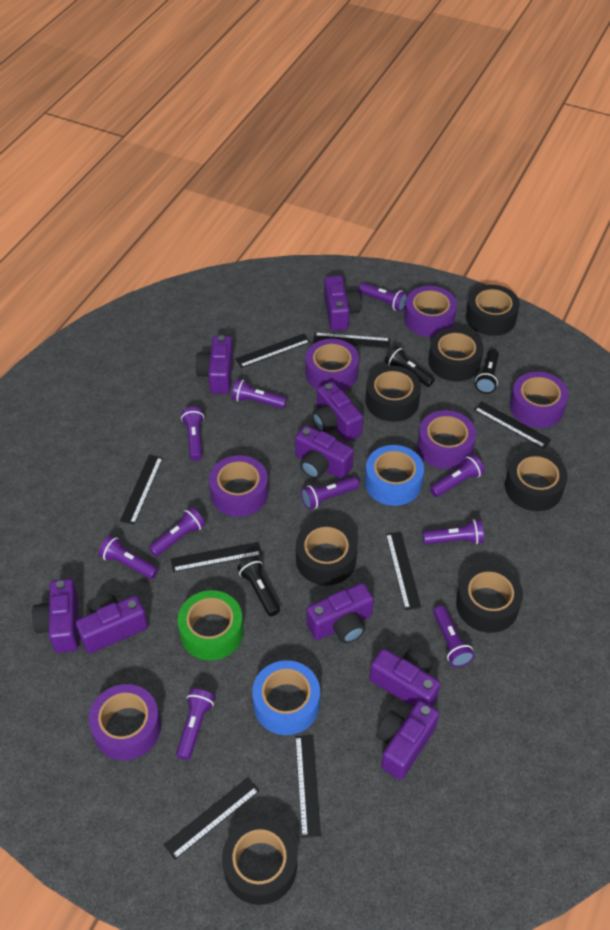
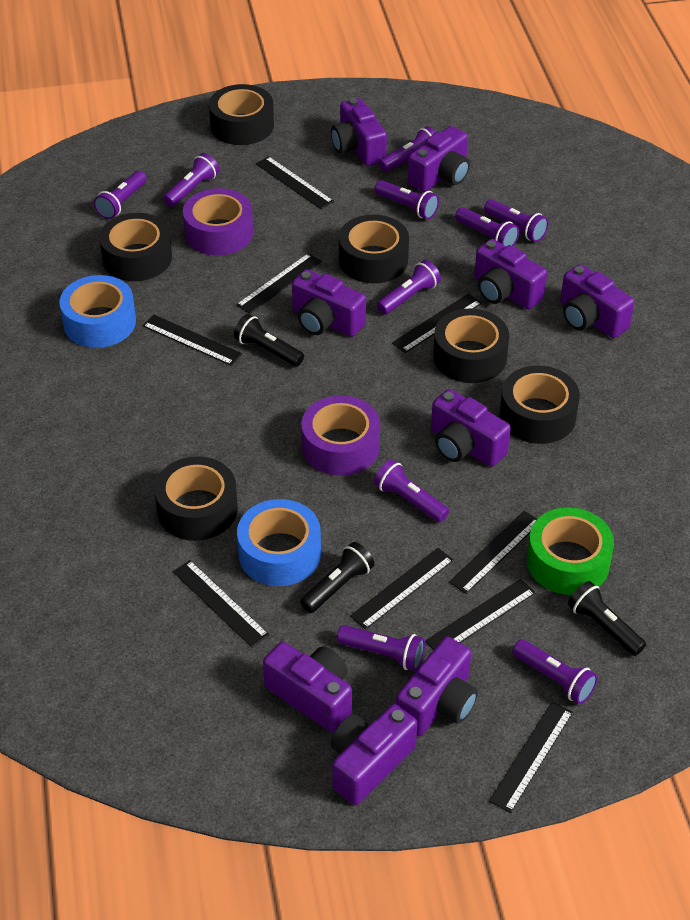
black ruler: 8 -> 9
black tape: 7 -> 6
purple tape: 6 -> 2

